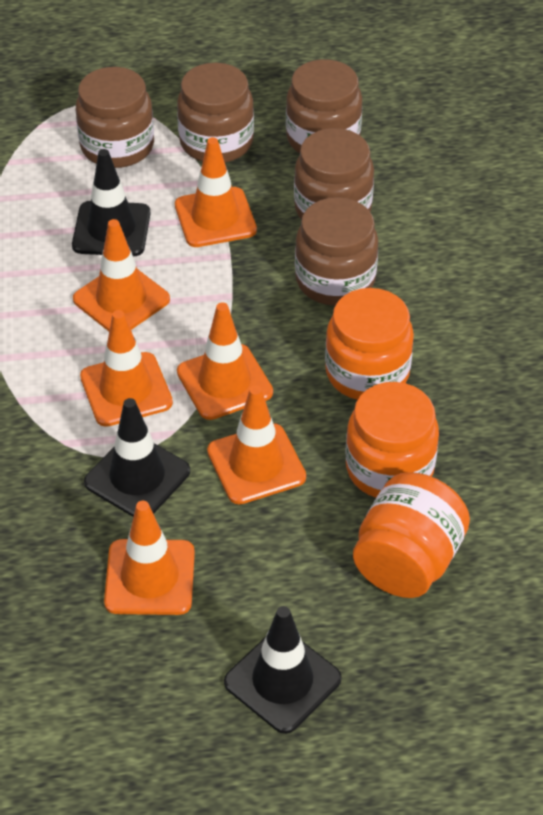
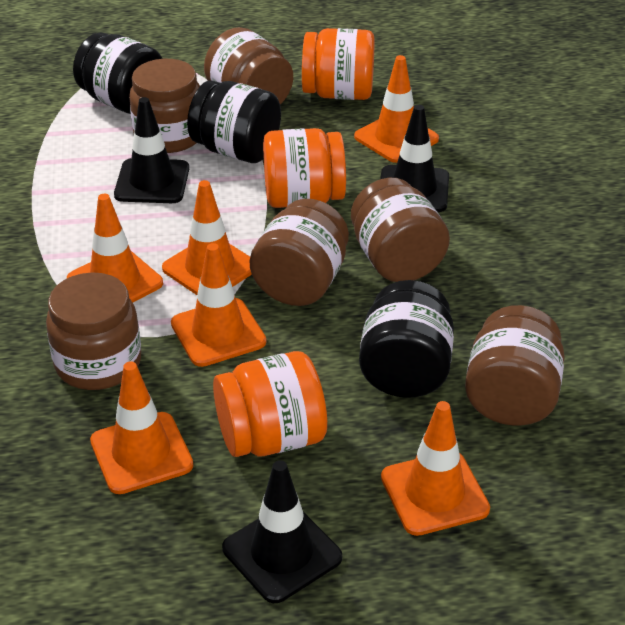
black jar: 0 -> 3
brown jar: 5 -> 6

